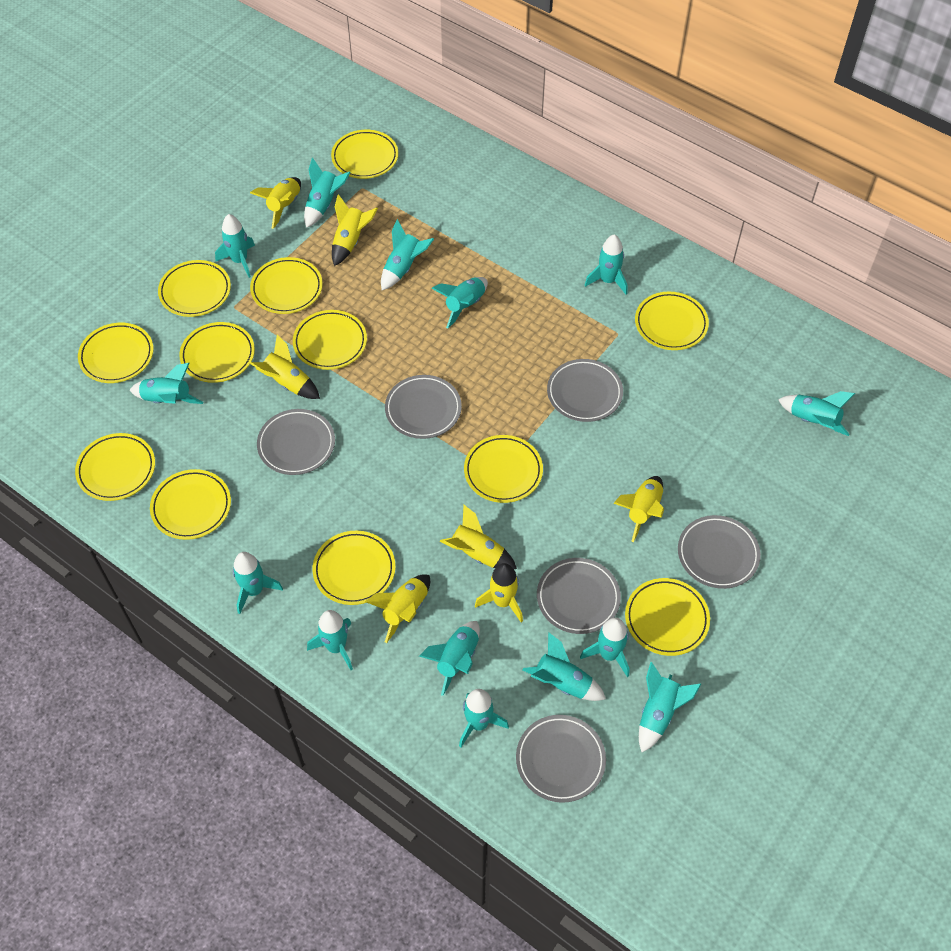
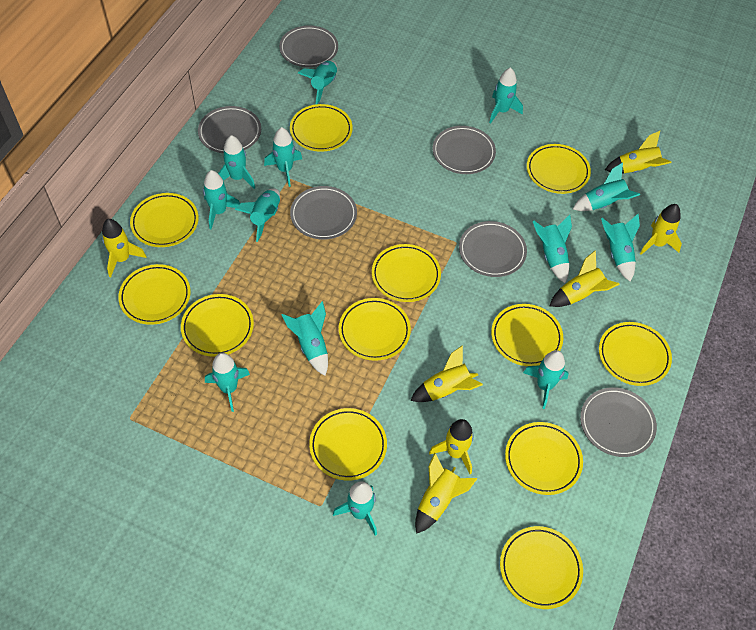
turquoise rocket: 14 -> 13

